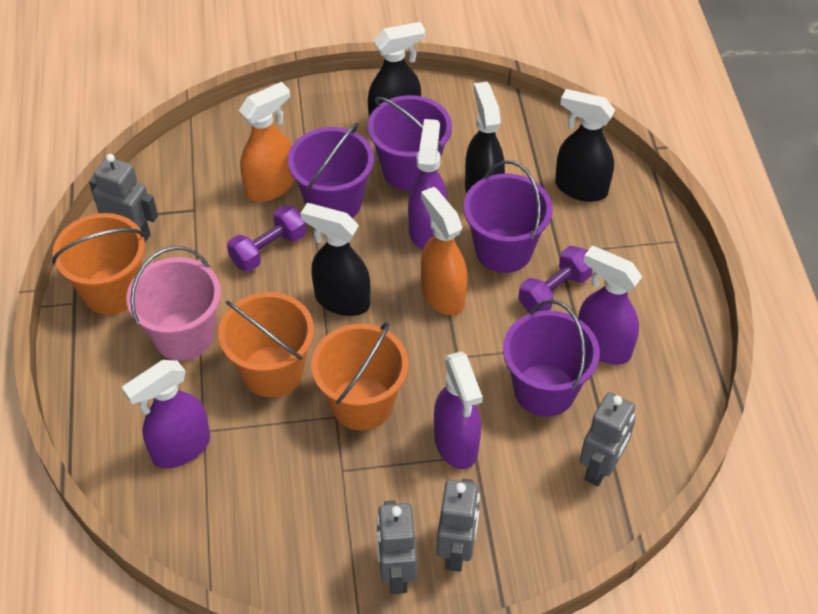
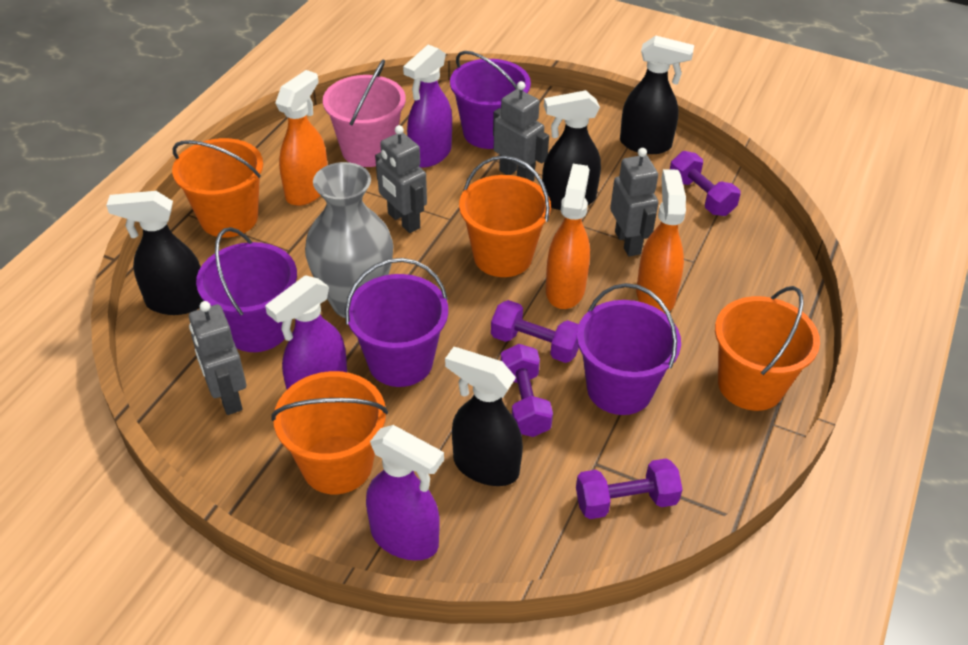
grey vase: 0 -> 1
orange bucket: 3 -> 4
orange spray bottle: 2 -> 3
purple dumbbell: 2 -> 4
purple spray bottle: 4 -> 3

